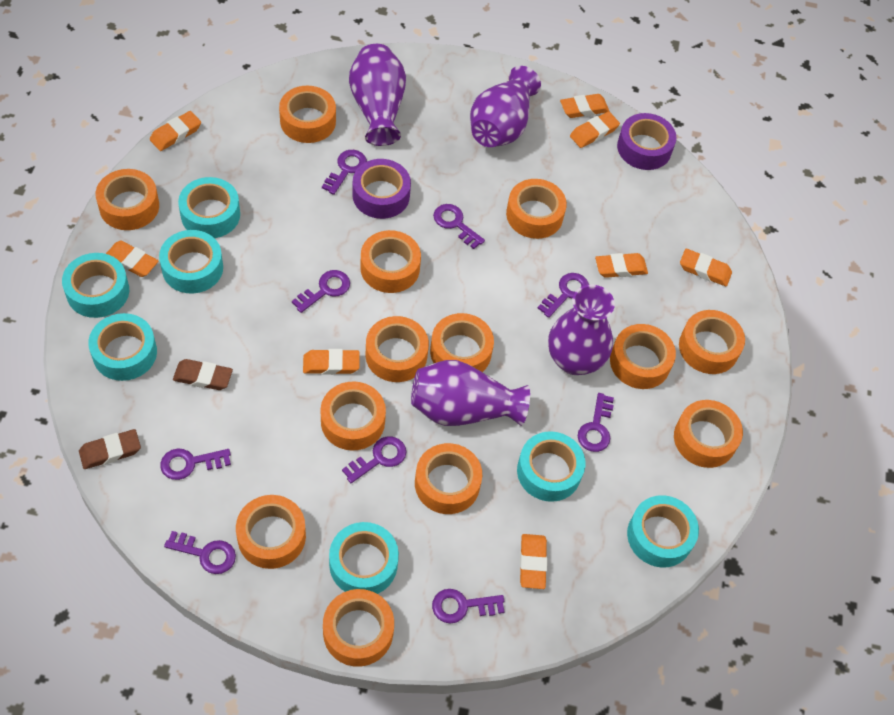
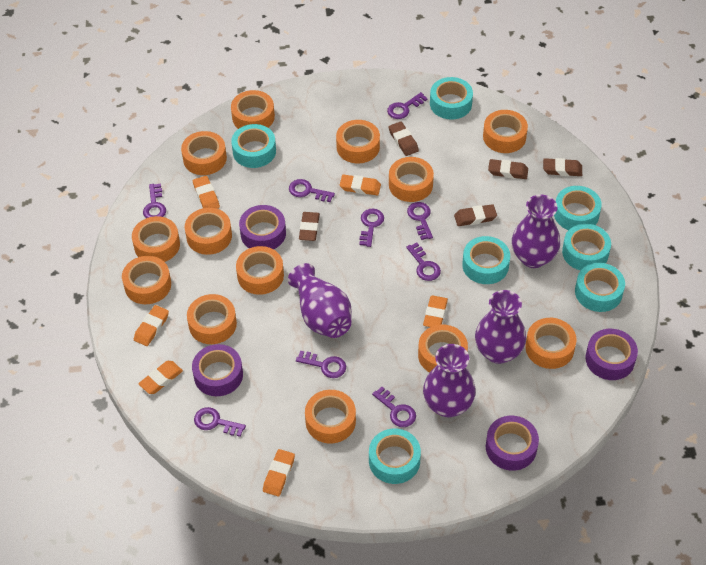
brown eraser: 2 -> 5
orange eraser: 8 -> 6
purple tape: 2 -> 4

